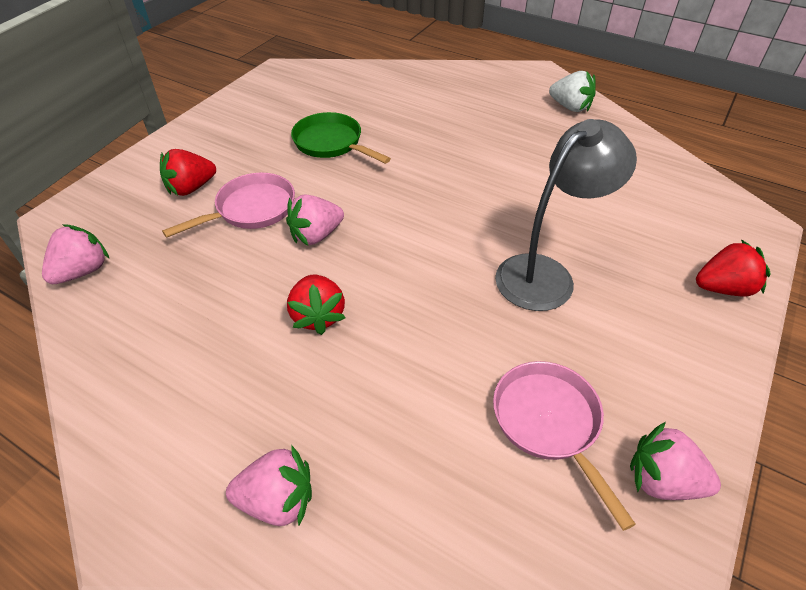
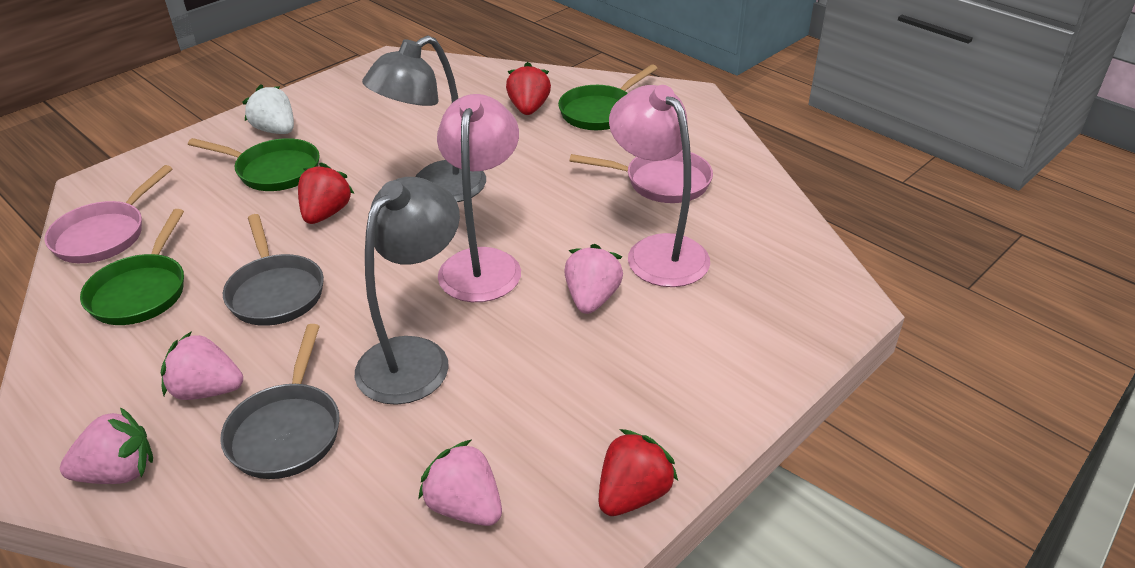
green pan: 1 -> 3
grey lamp: 1 -> 2
grey pan: 0 -> 2
pink lamp: 0 -> 2

